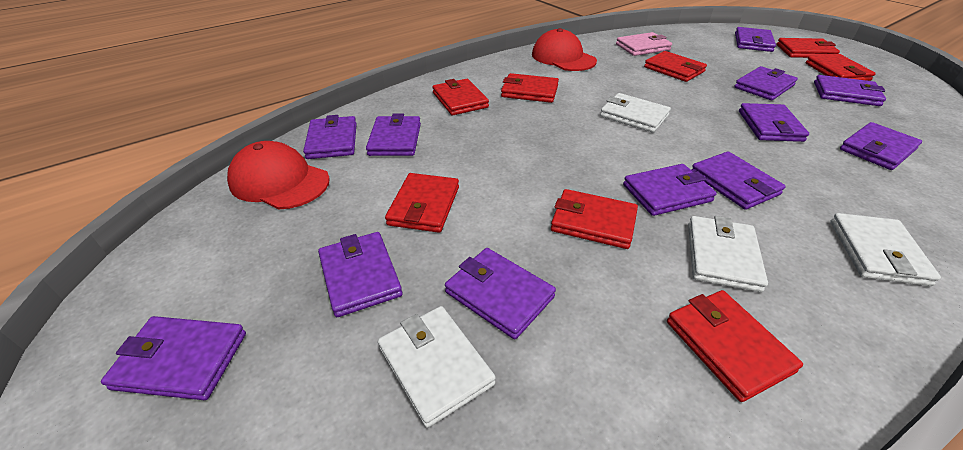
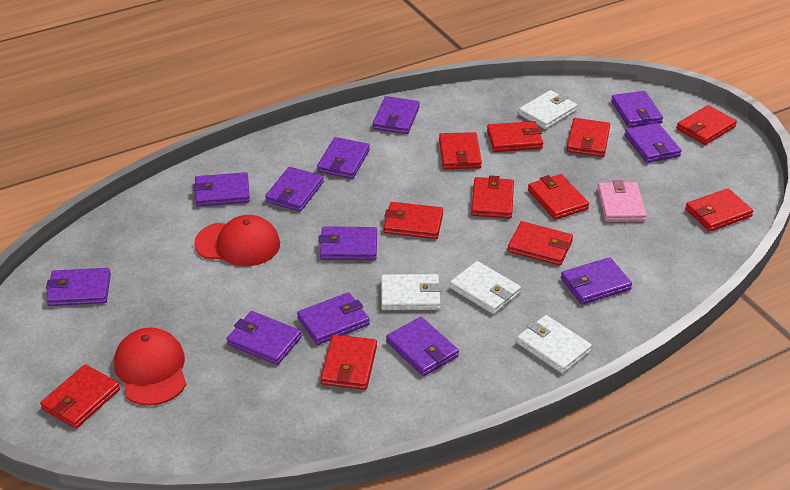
red wallet: 8 -> 11

